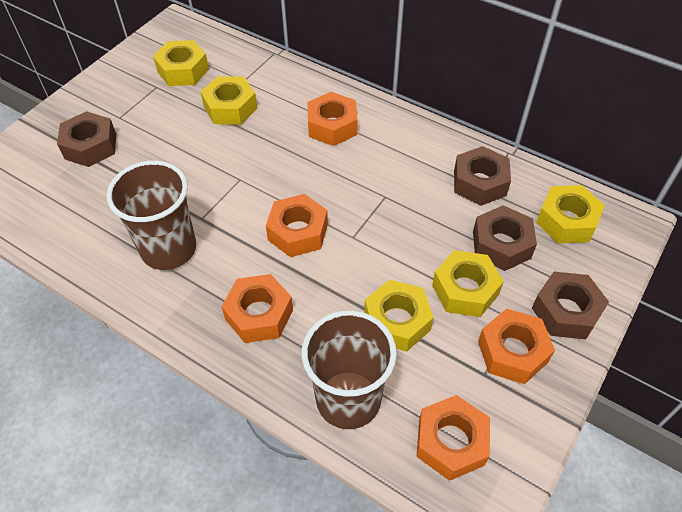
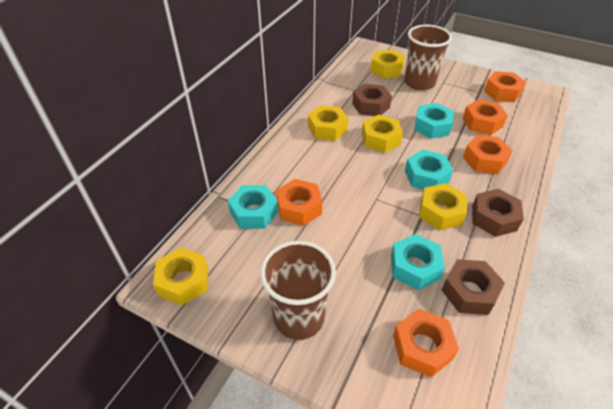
brown nut: 4 -> 3
turquoise nut: 0 -> 4

